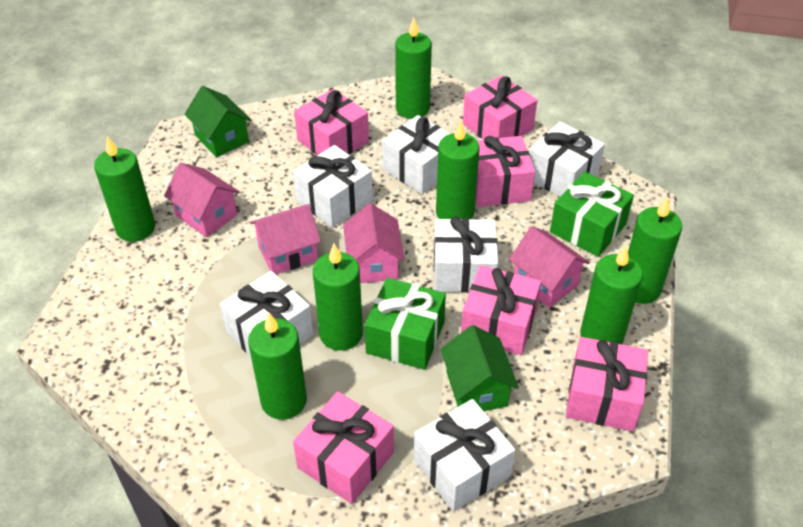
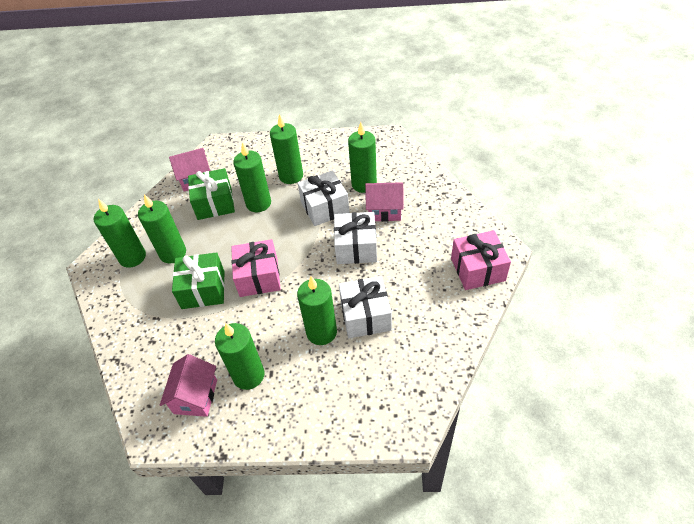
green house: 2 -> 0
pink gift: 6 -> 2
pink house: 4 -> 3
white gift: 6 -> 3

